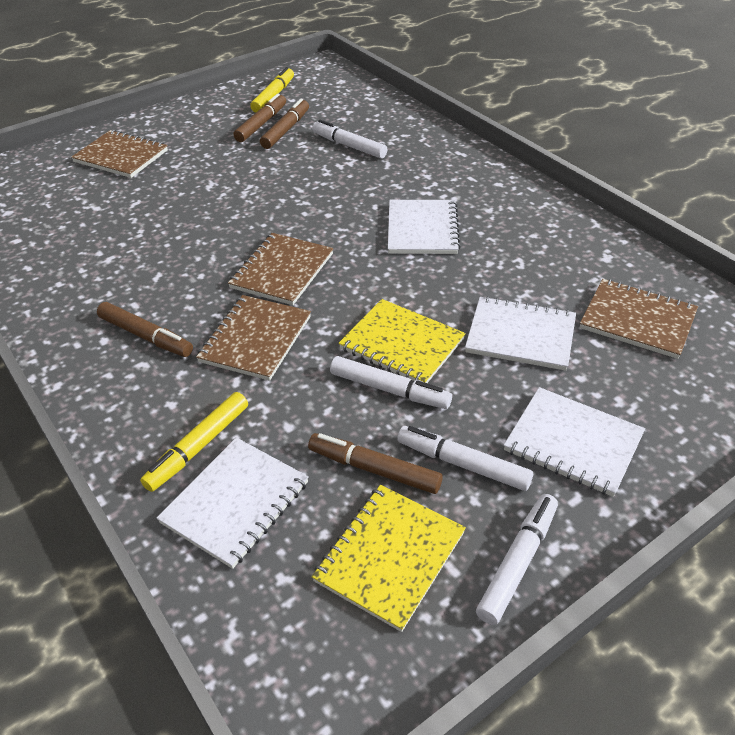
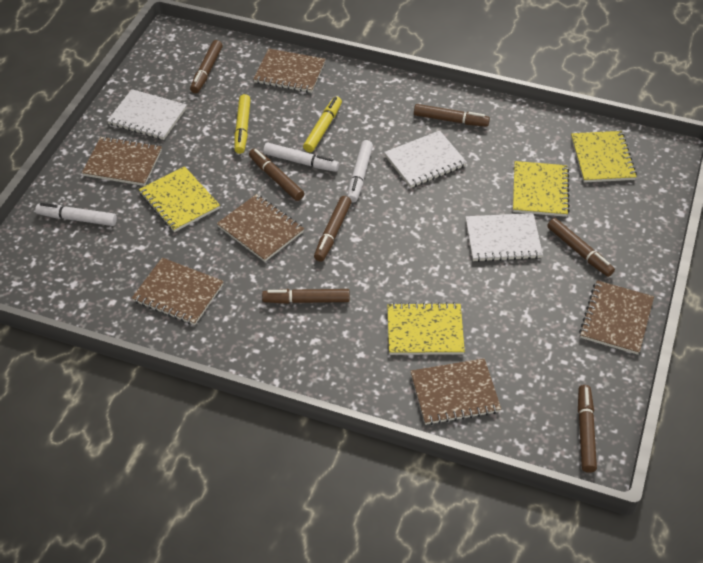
brown marker: 4 -> 7
brown notebook: 4 -> 6
white marker: 4 -> 3
white notebook: 4 -> 3
yellow notebook: 2 -> 4

